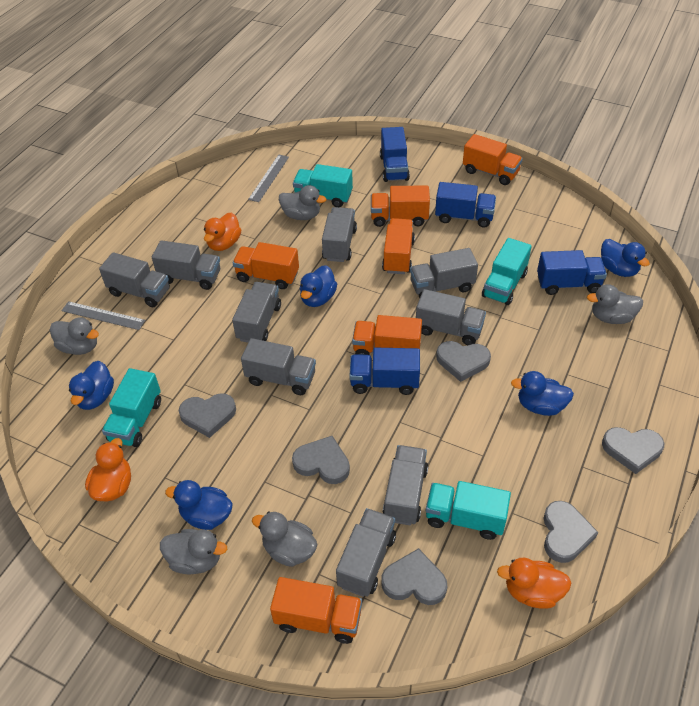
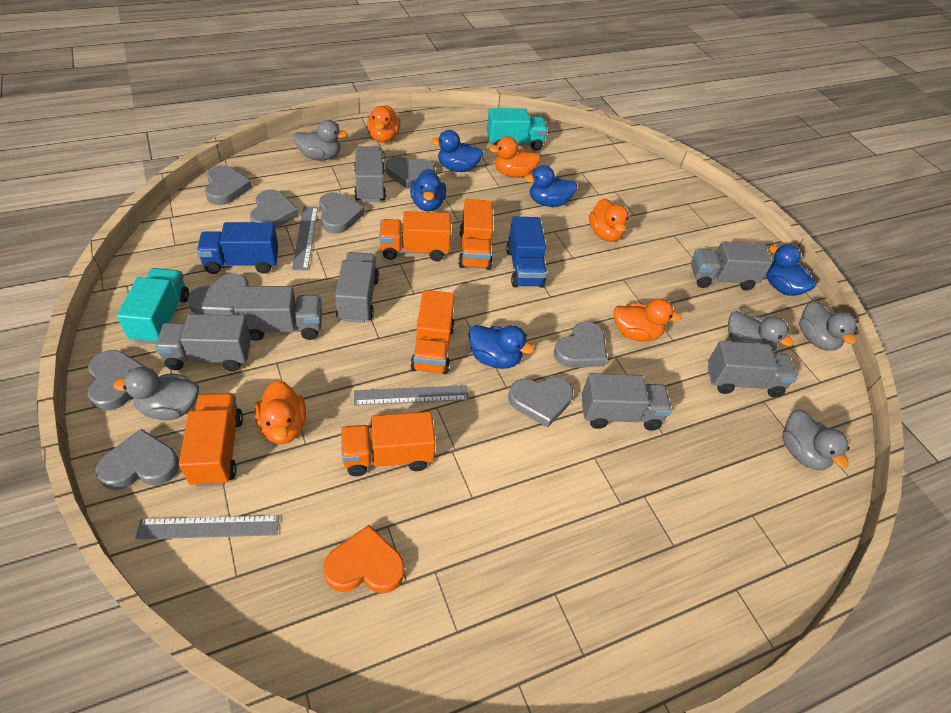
blue truck: 4 -> 2
grey heart: 6 -> 9
grey ruler: 2 -> 3
grey truck: 9 -> 7
orange duck: 3 -> 5
orange heart: 0 -> 1
orange truck: 6 -> 5
turquoise truck: 4 -> 2

